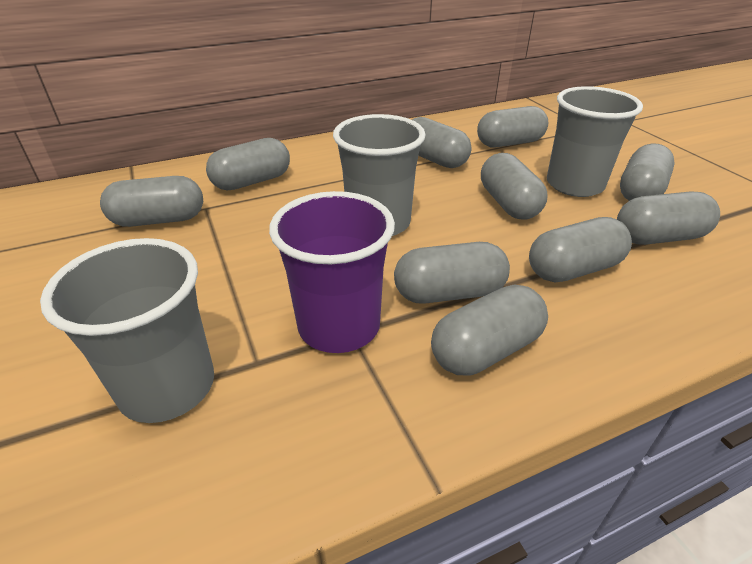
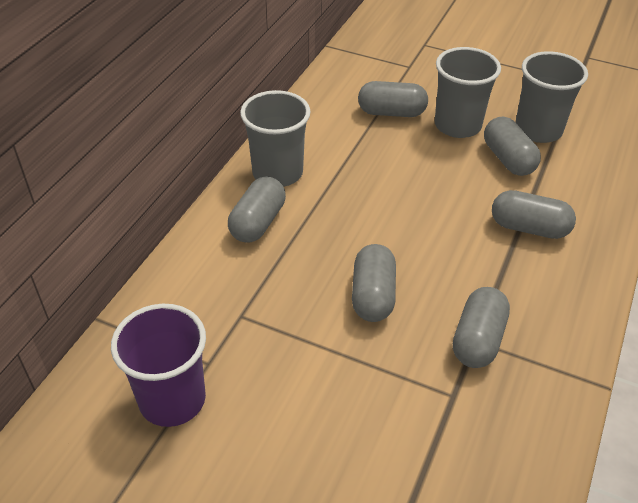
grey capsule: 10 -> 6

